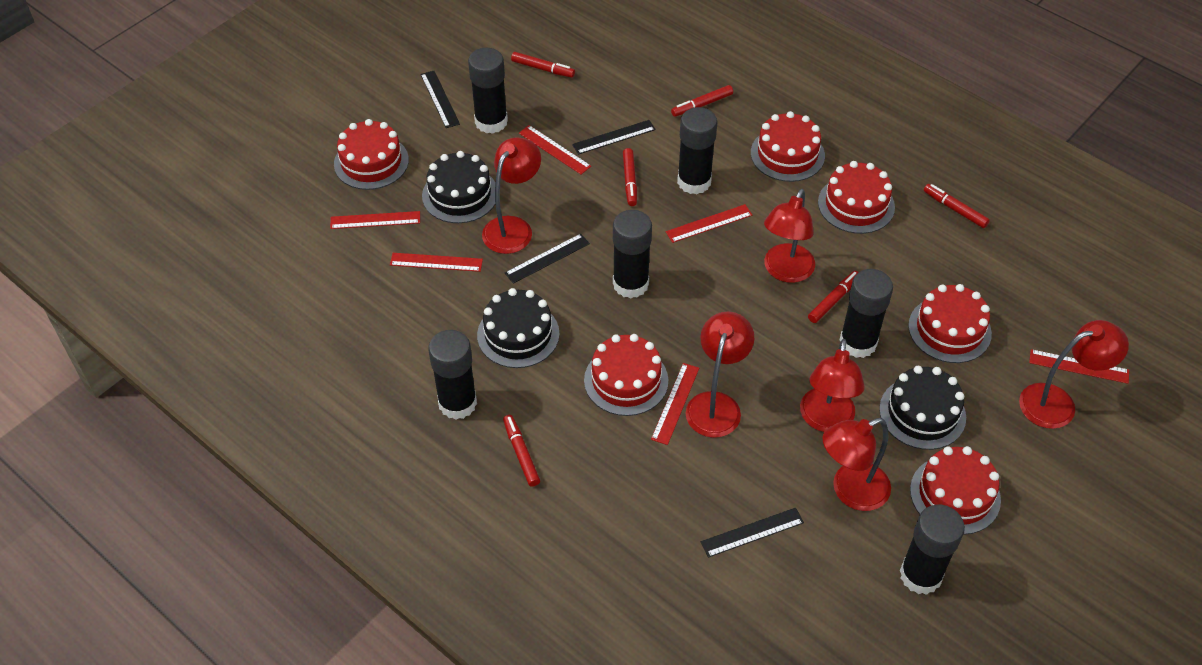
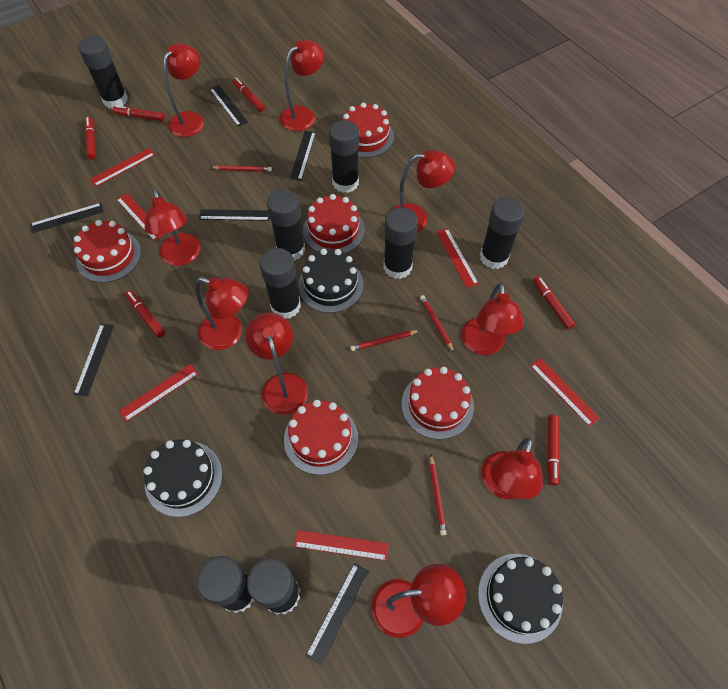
black glue stick: 6 -> 8
black ruler: 4 -> 6
red cake: 6 -> 5
red lamp: 6 -> 9
red pencil: 0 -> 4

